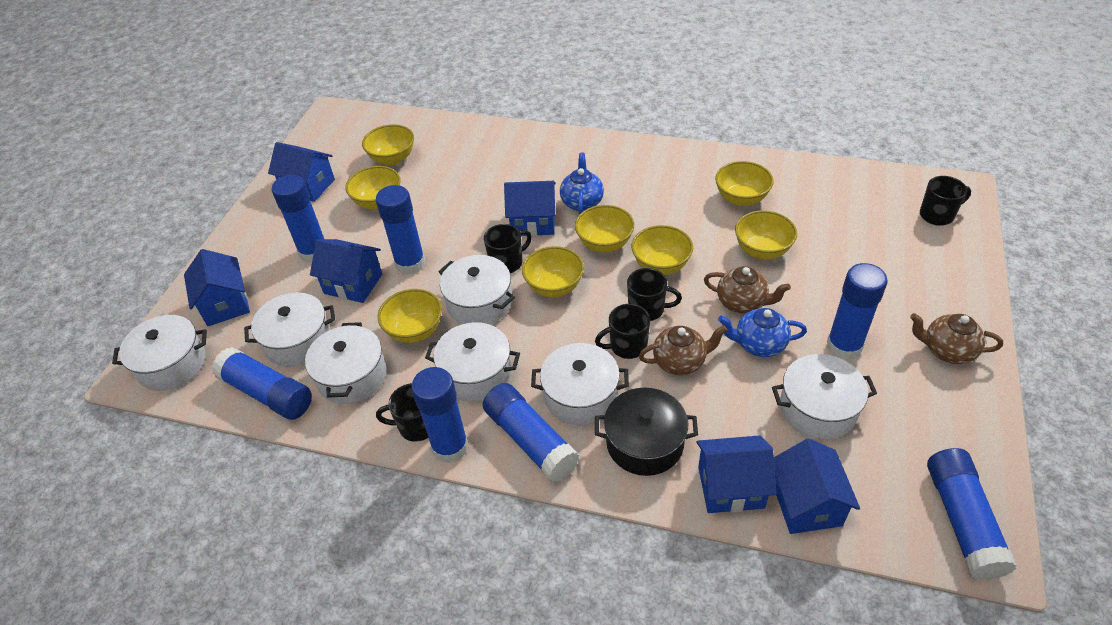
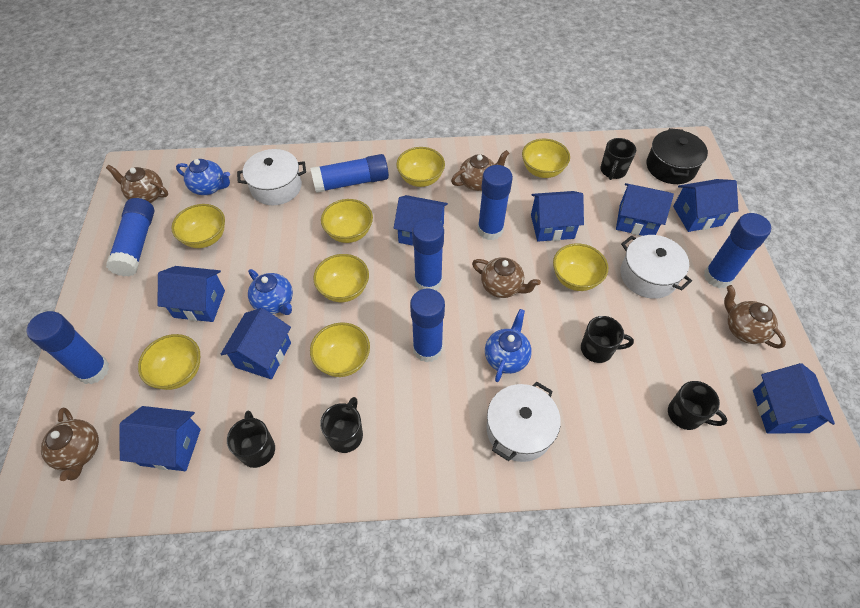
blue house: 6 -> 8
blue teapot: 2 -> 3
brown teapot: 3 -> 5
white pot: 7 -> 3

